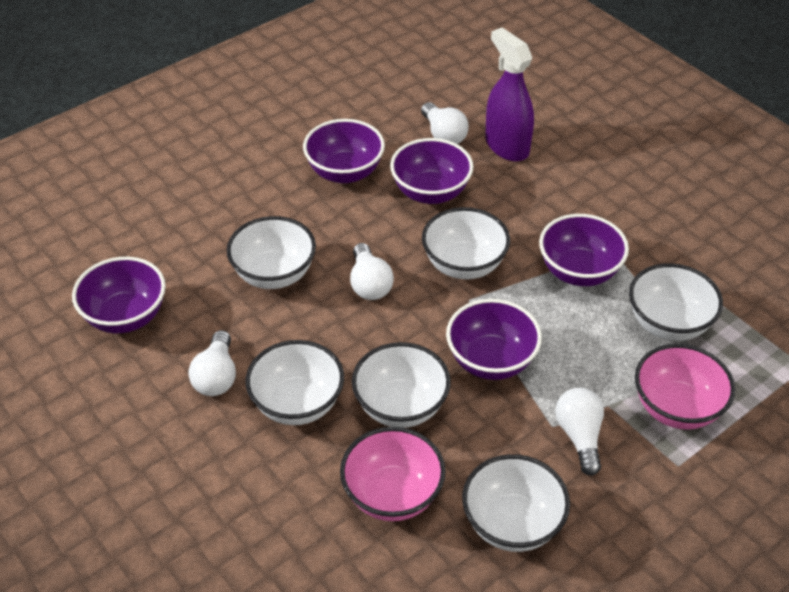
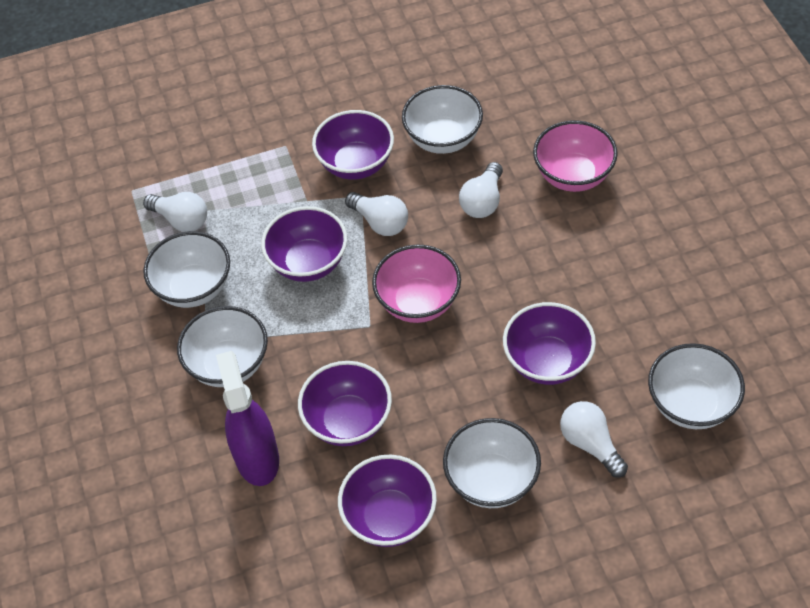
white bowl: 6 -> 5

